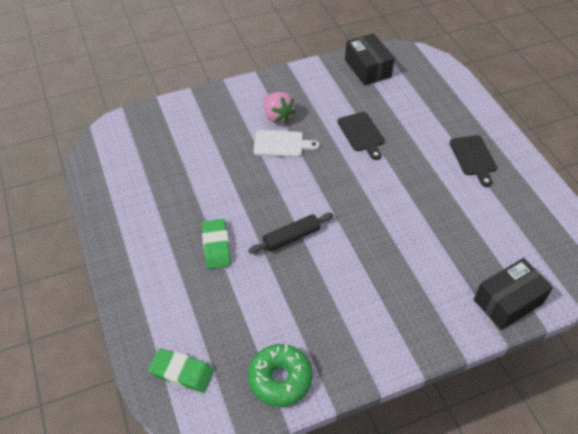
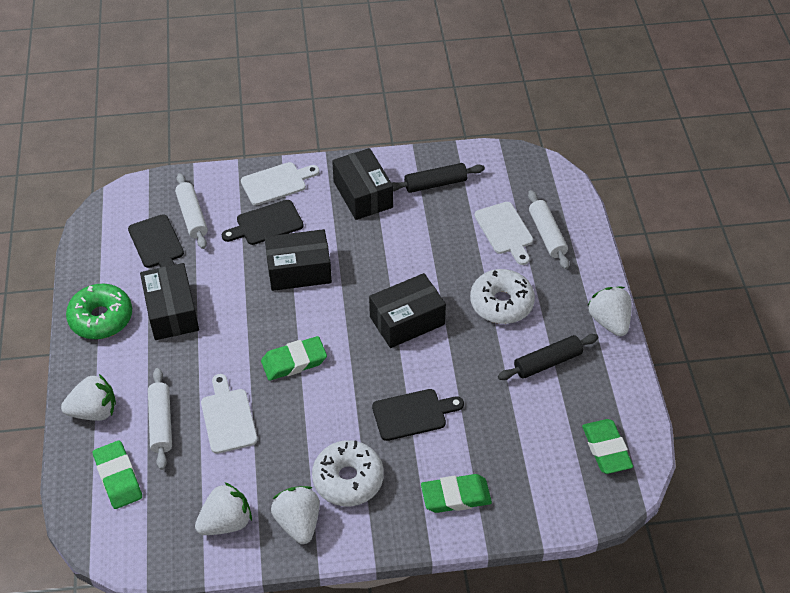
black box: 2 -> 4
black cutting board: 2 -> 3
black rolling pin: 1 -> 2
green eraser: 2 -> 4
pink strawberry: 1 -> 0
white cutting board: 1 -> 3
white donut: 0 -> 2
white rolling pin: 0 -> 3
white strawberry: 0 -> 4

